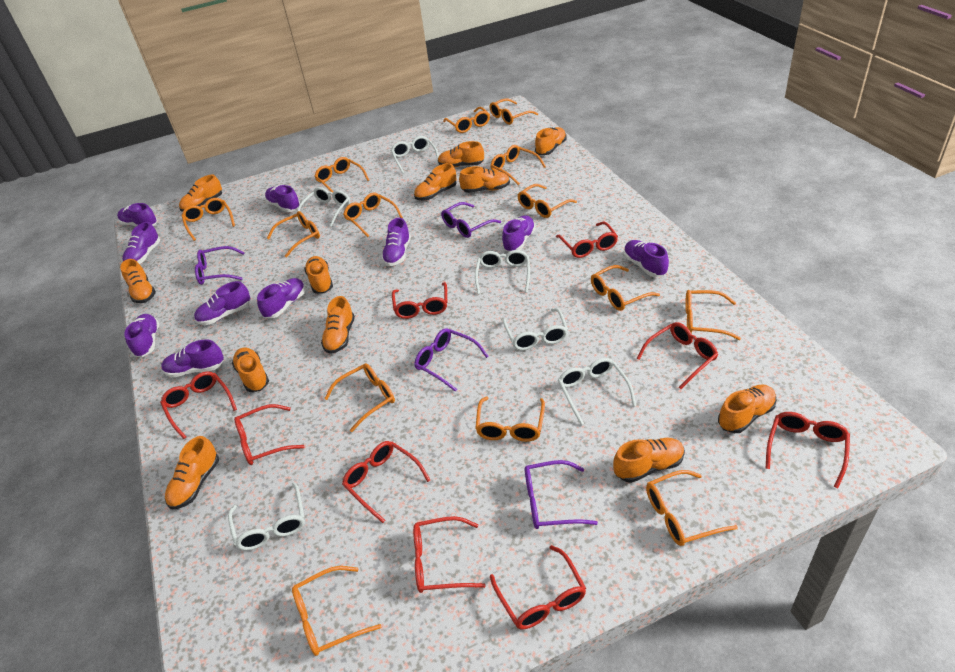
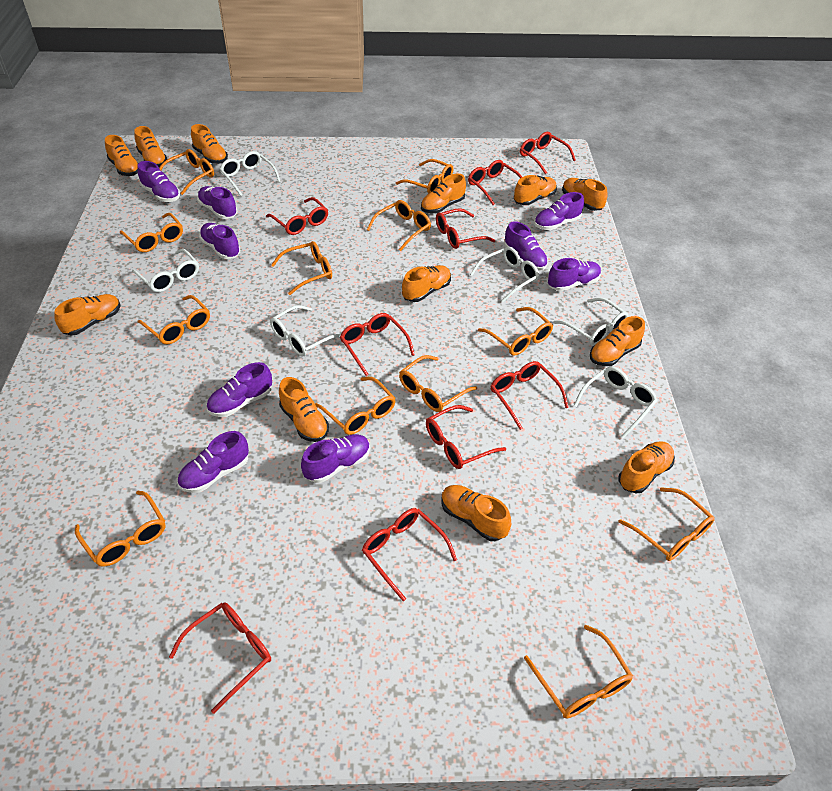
orange glasses: 14 -> 12
purple glasses: 4 -> 0
purple shoe: 10 -> 9

